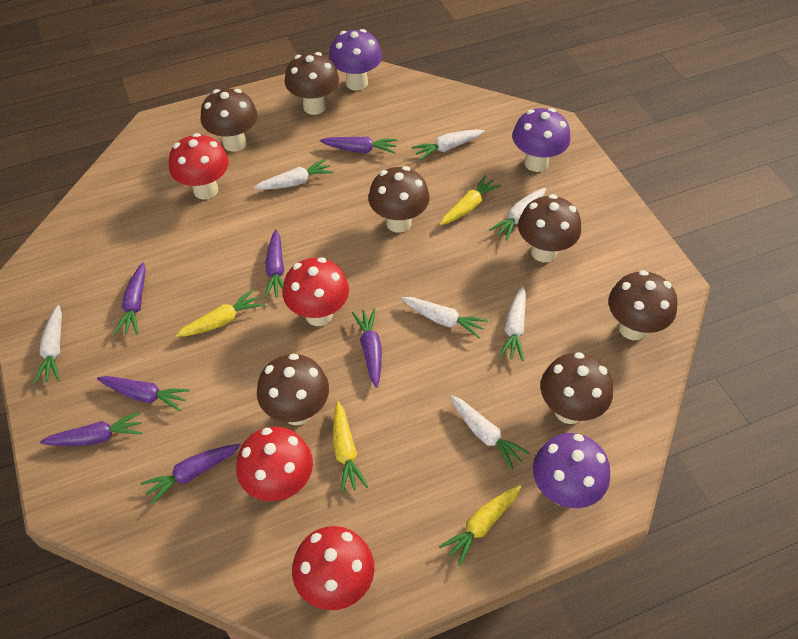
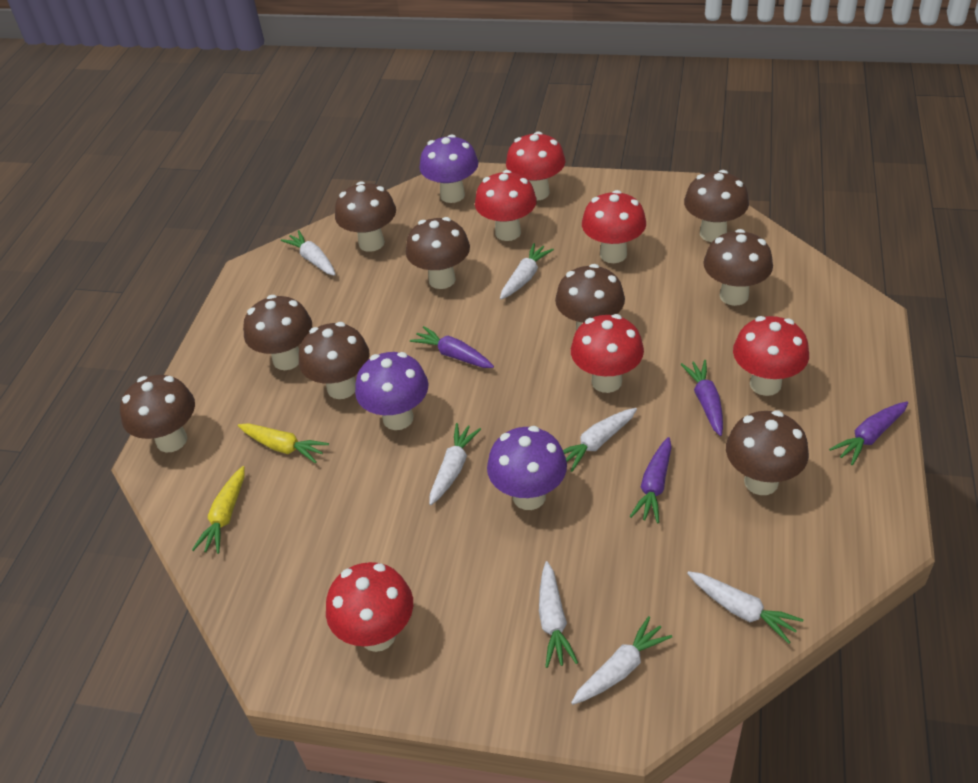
brown mushroom: 7 -> 9
purple carrot: 7 -> 4
red mushroom: 4 -> 6
yellow carrot: 4 -> 2

